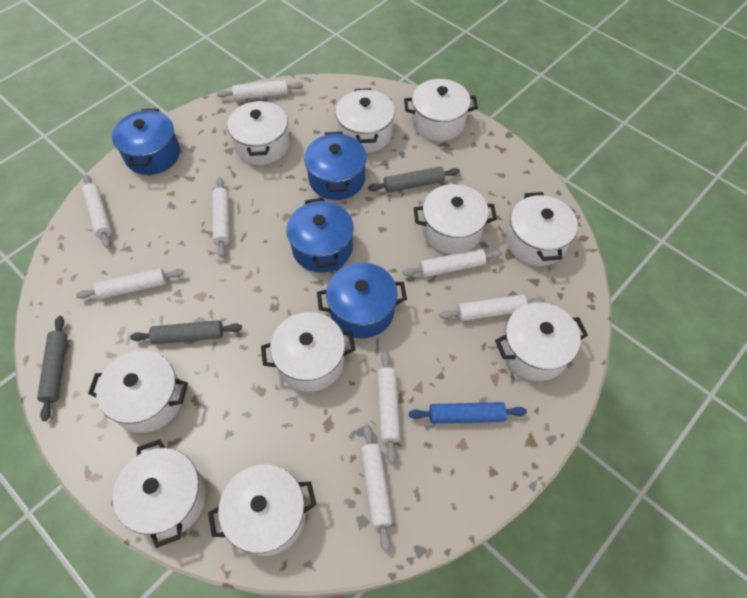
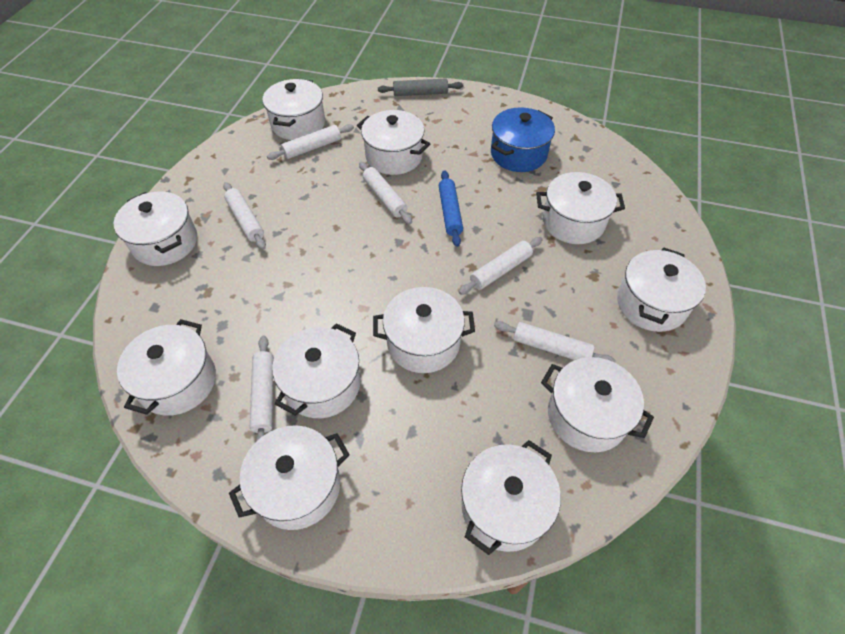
blue pot: 4 -> 1
grey rolling pin: 3 -> 1
white pot: 10 -> 11
white rolling pin: 8 -> 6

